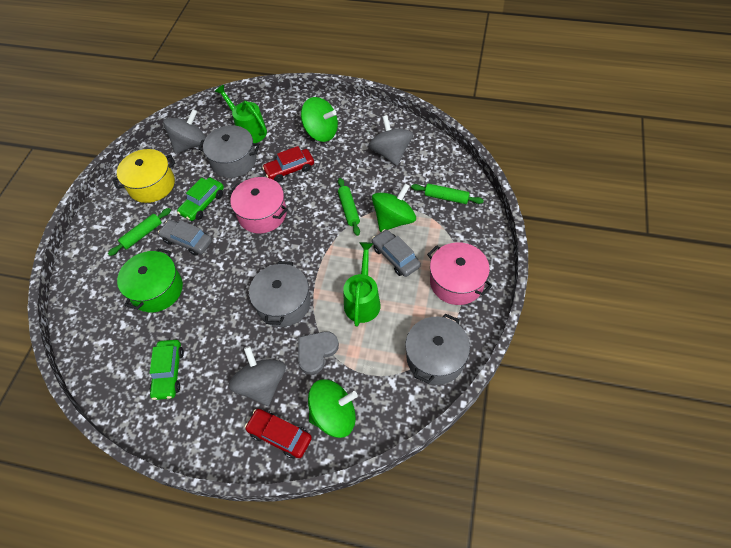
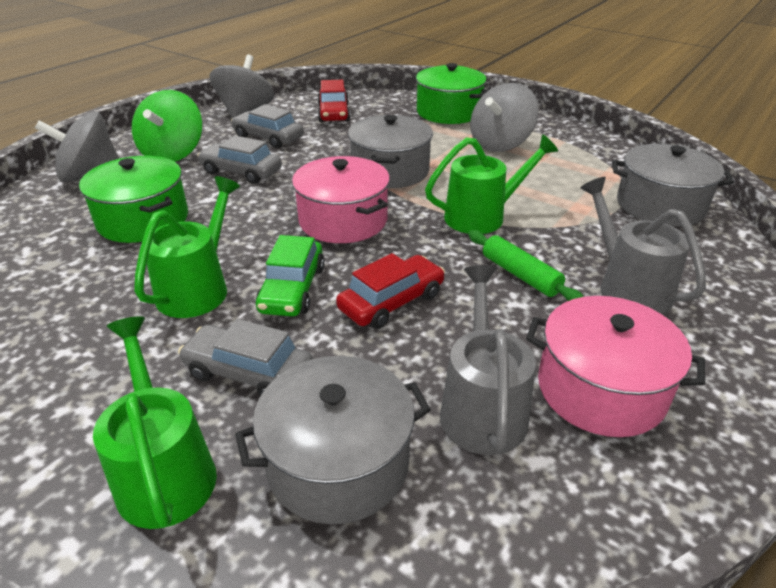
green car: 2 -> 1
green pot: 1 -> 2
green rolling pin: 3 -> 1
green spinning top: 3 -> 1
green watering can: 2 -> 3
grey car: 2 -> 3
grey heart: 1 -> 0
grey watering can: 0 -> 2
yellow pot: 1 -> 0

